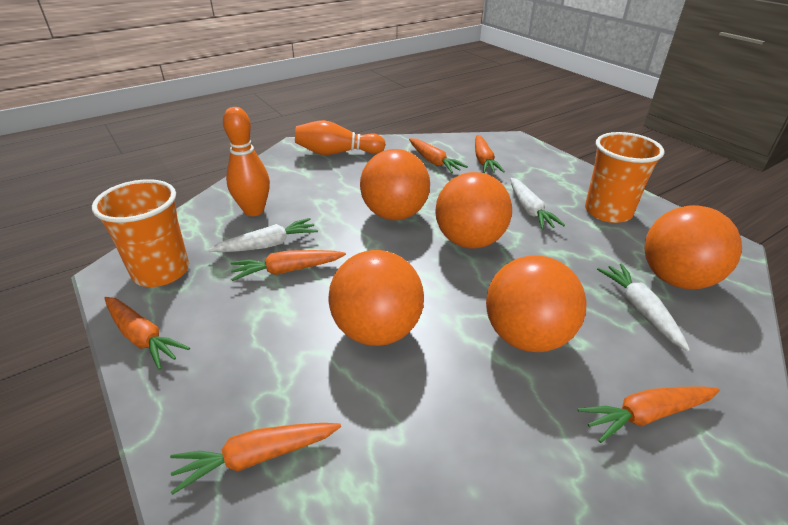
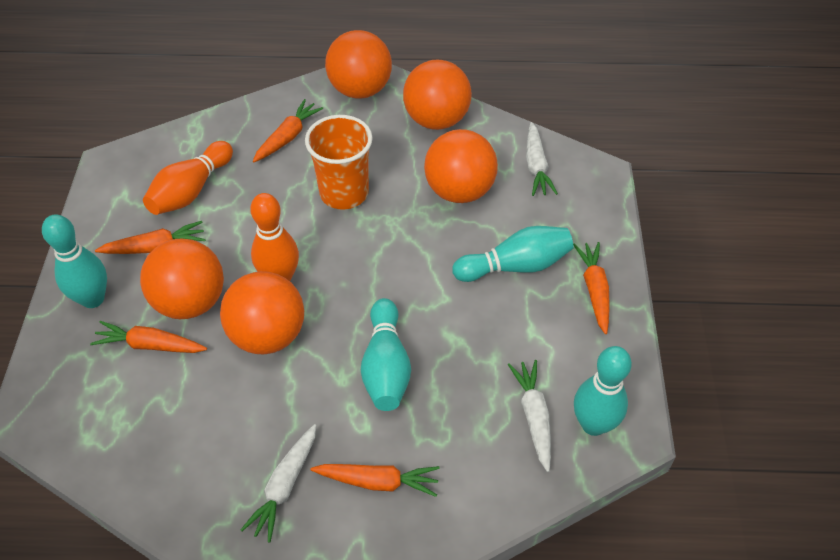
orange carrot: 6 -> 5
orange cup: 2 -> 1
turquoise bowling pin: 0 -> 4

